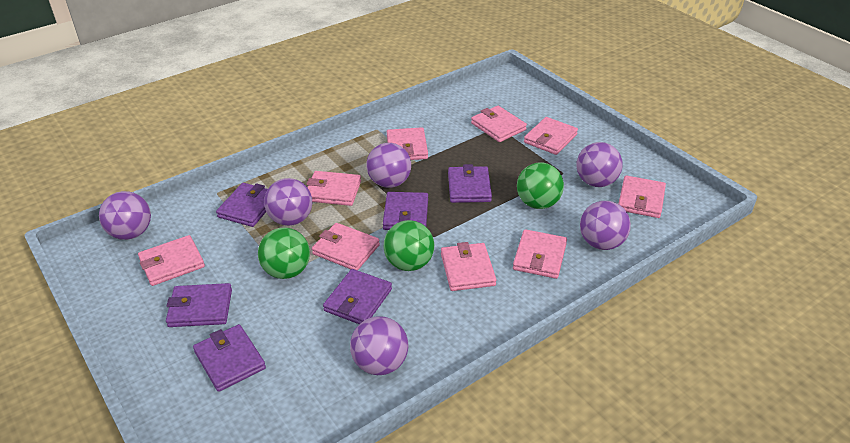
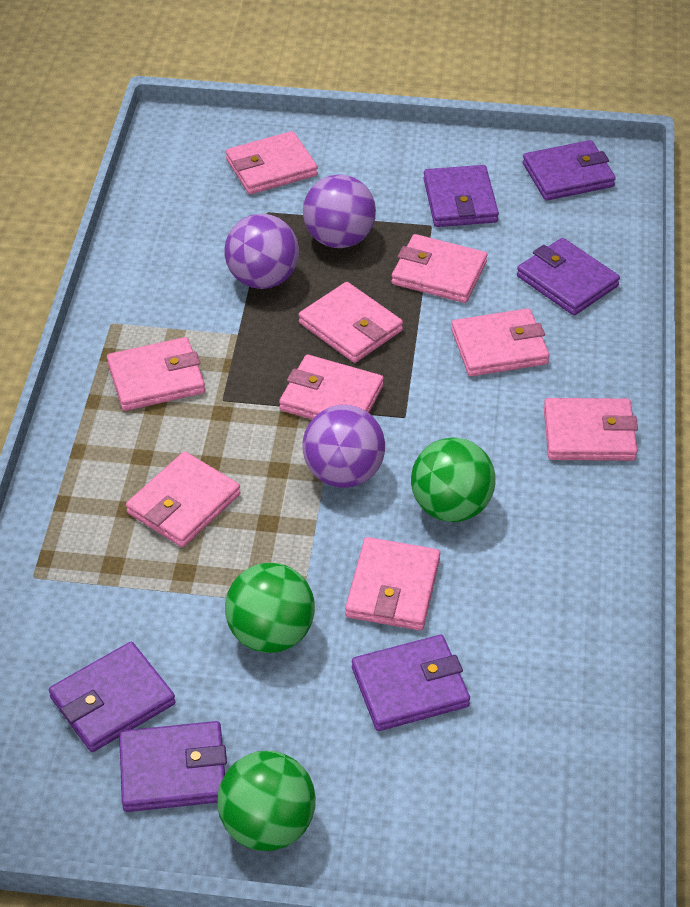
purple ball: 6 -> 3

